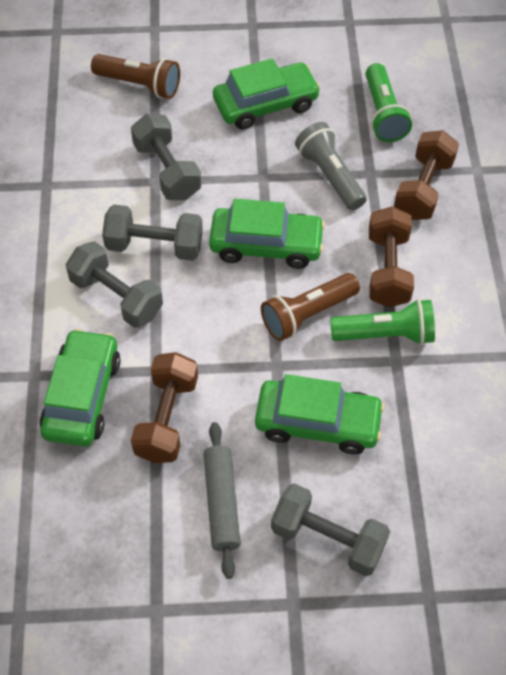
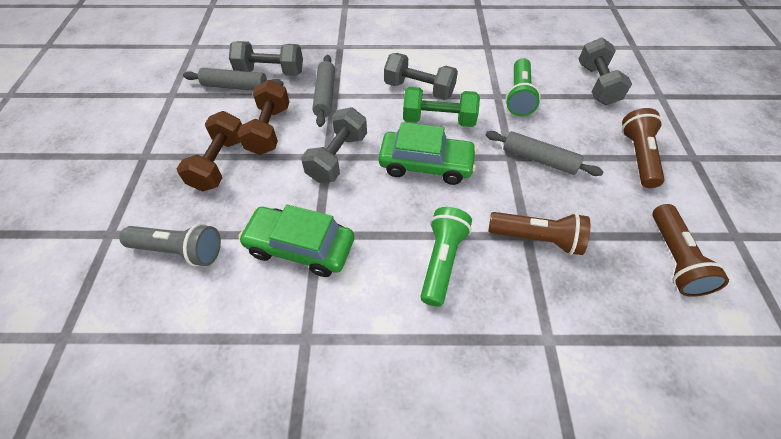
brown dumbbell: 3 -> 2
brown flashlight: 2 -> 3
green car: 4 -> 2
green dumbbell: 0 -> 1
grey rolling pin: 1 -> 3

